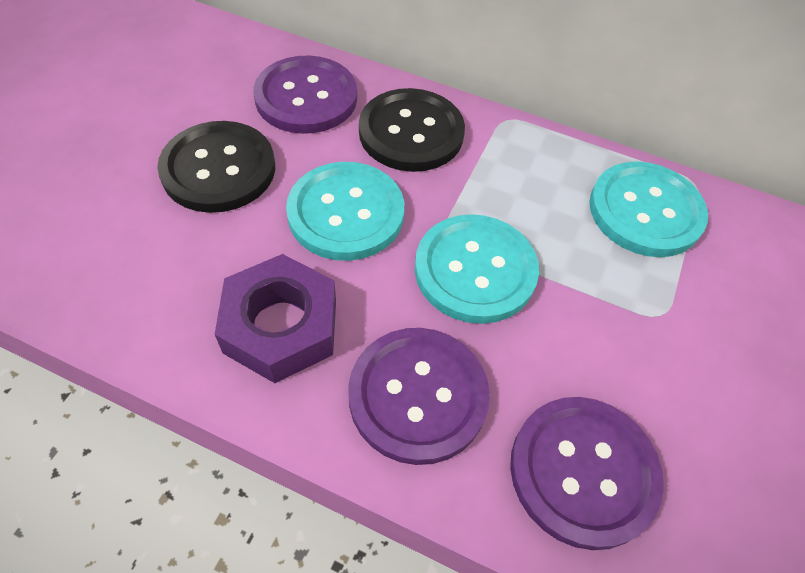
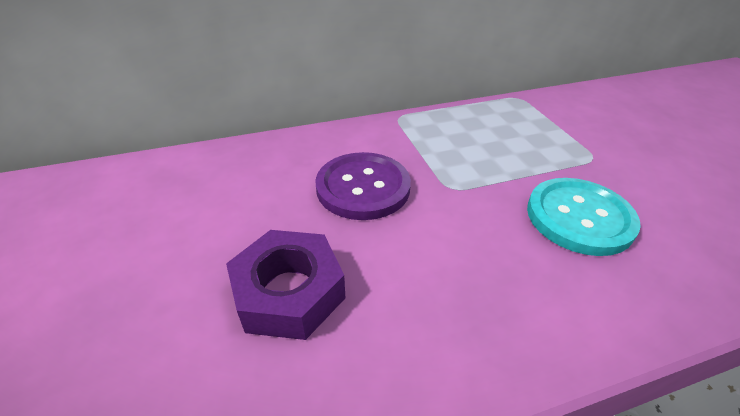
black button: 2 -> 0
purple button: 3 -> 1
turquoise button: 3 -> 1

